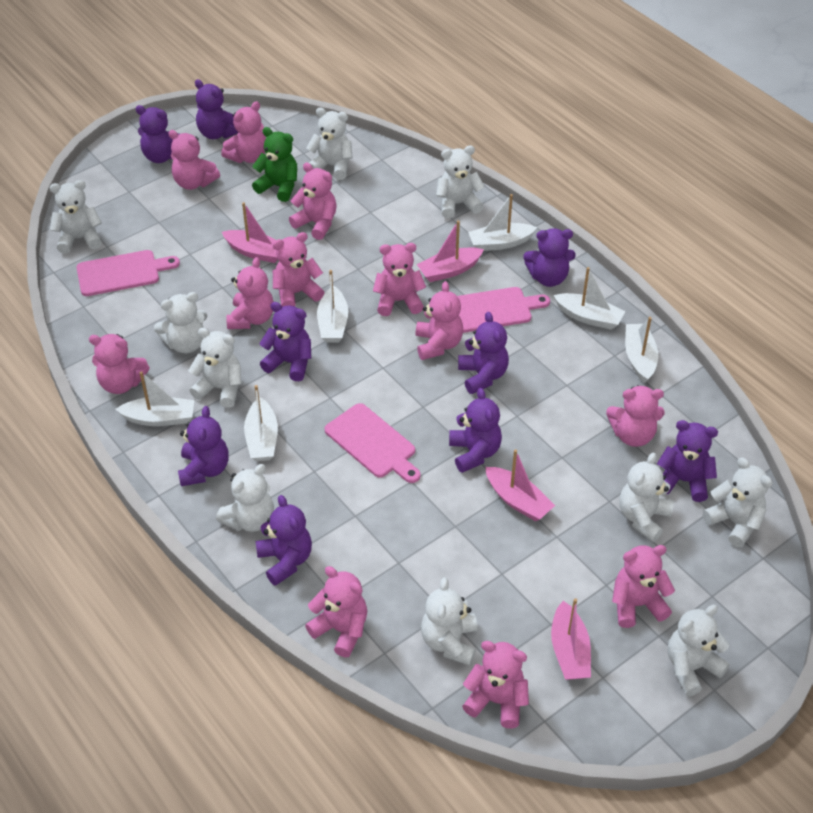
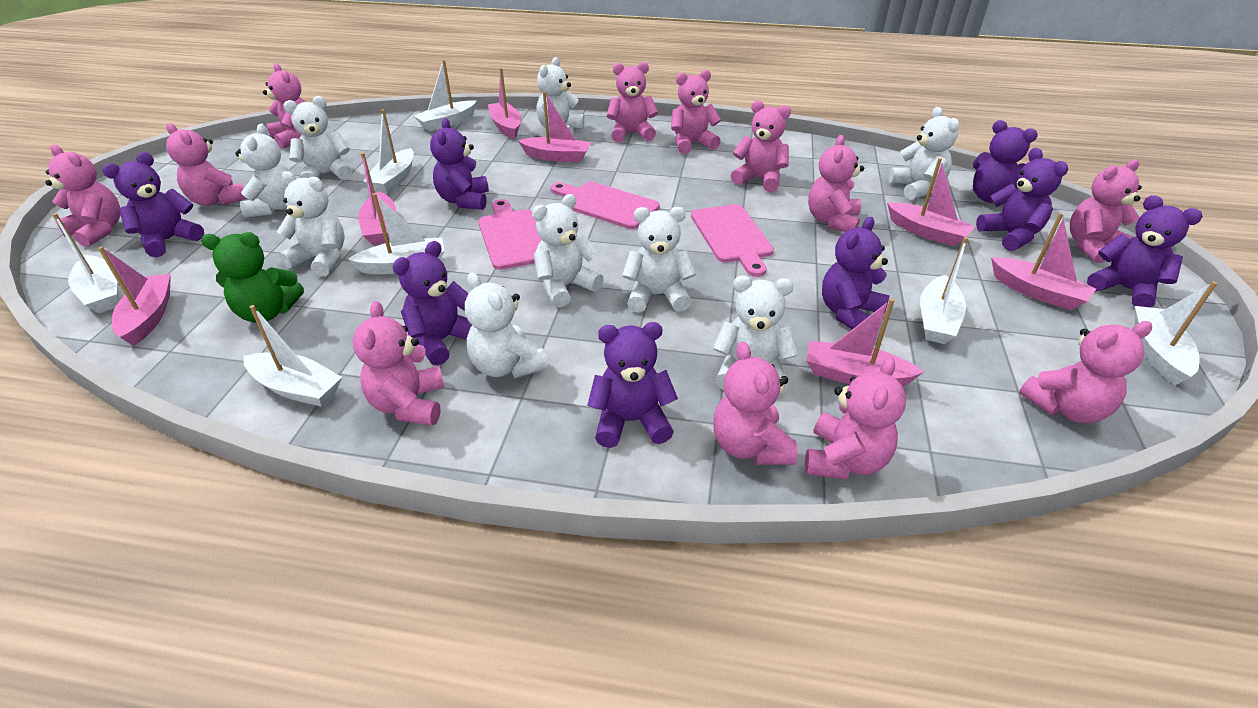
pink boat: 4 -> 7
purple teddy bear: 9 -> 8
white boat: 6 -> 7
white teddy bear: 10 -> 9

